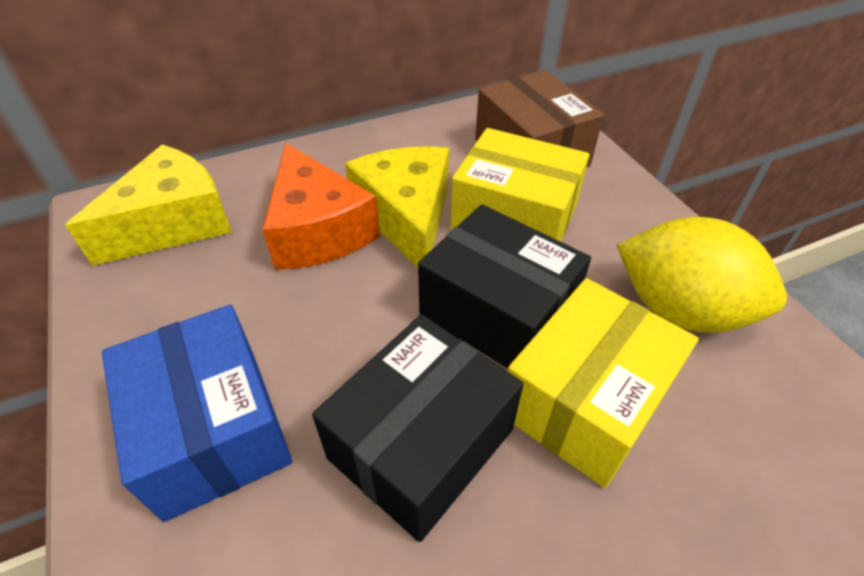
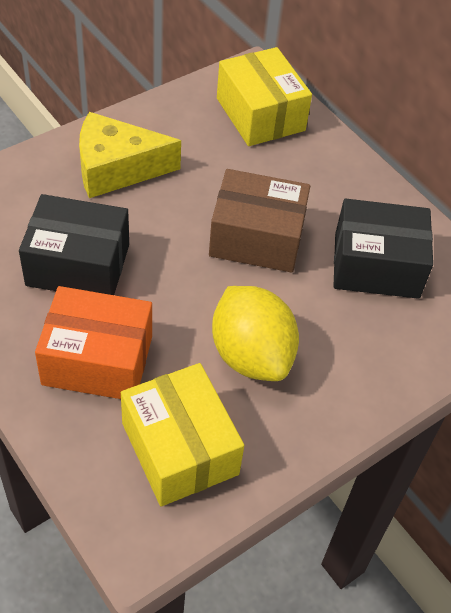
blue box: 1 -> 0
orange box: 0 -> 1
orange cheese: 1 -> 0
yellow cheese: 2 -> 1

